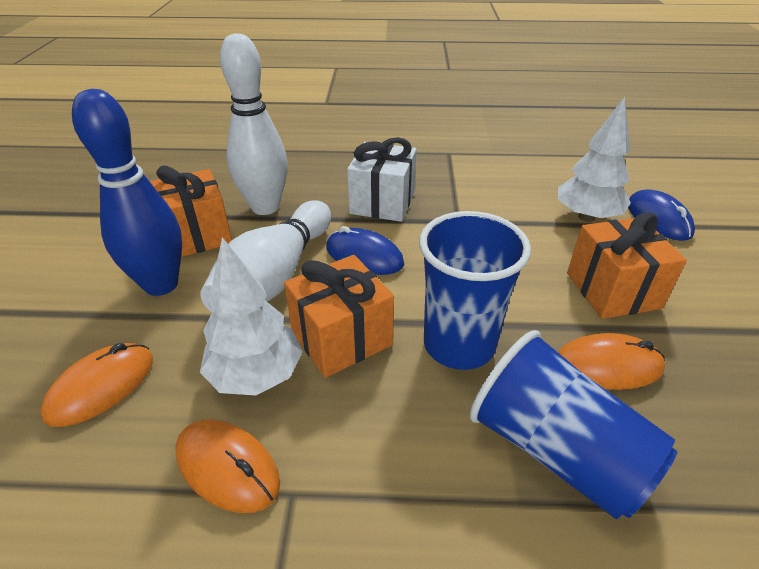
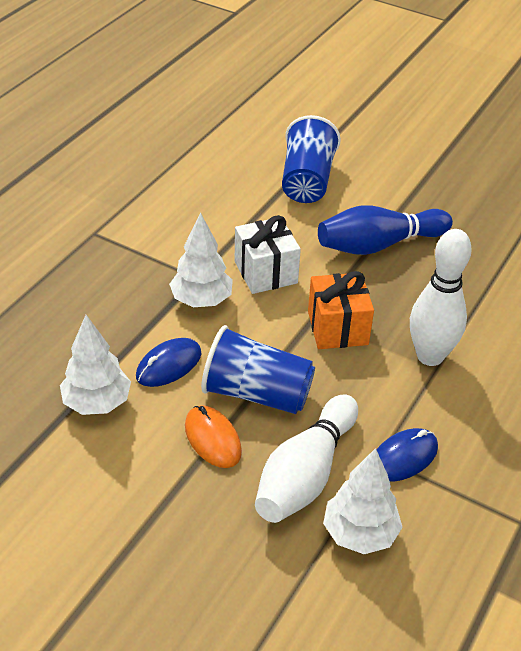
orange gift: 3 -> 1
orange mouse: 3 -> 1
white tree: 2 -> 3

